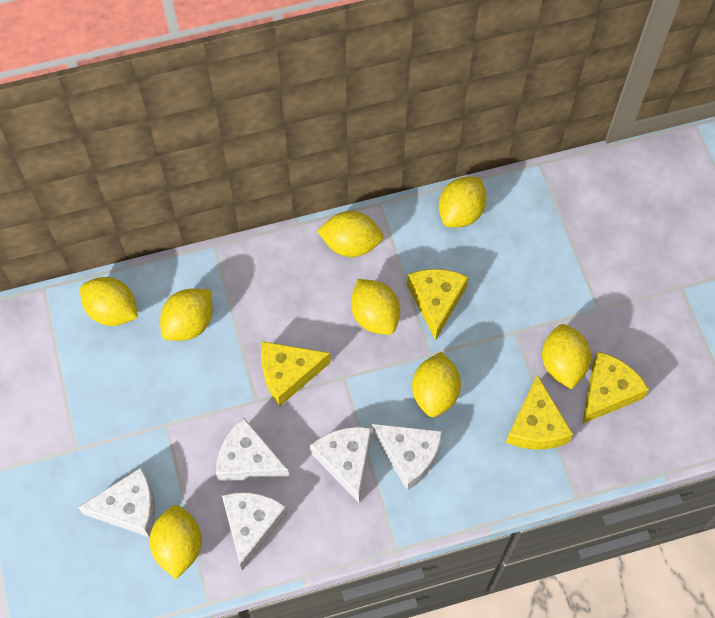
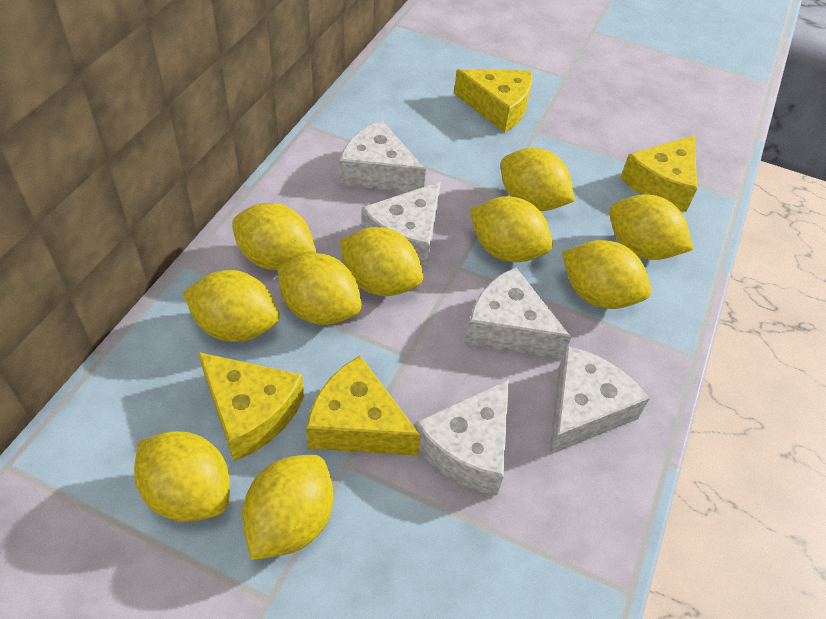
yellow lemon: 8 -> 10

